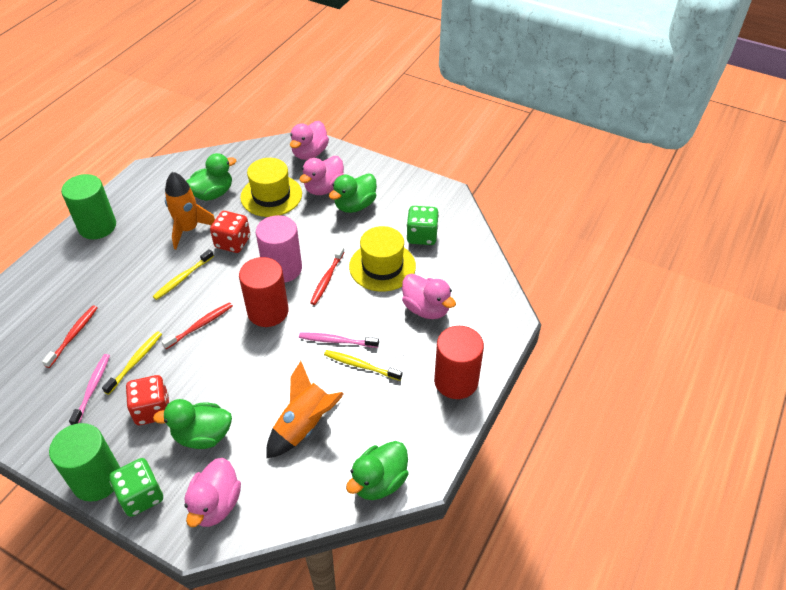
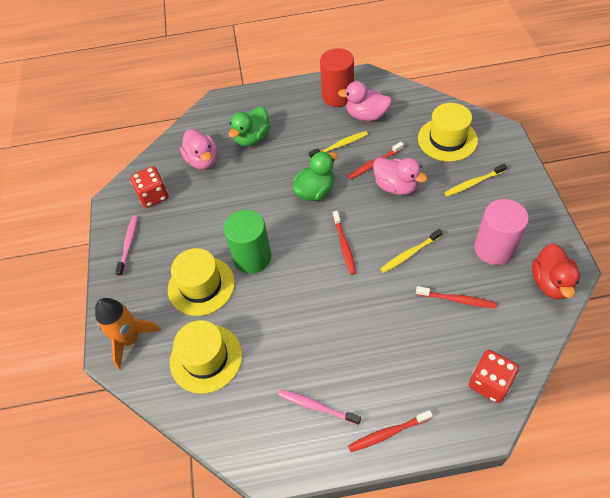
green cylinder: 2 -> 1
green dice: 2 -> 0
green duck: 4 -> 2
orange rocket: 2 -> 1
pink duck: 4 -> 3
red cylinder: 2 -> 1
red duck: 0 -> 1
red toothbrush: 3 -> 4
yellow hat: 2 -> 3

